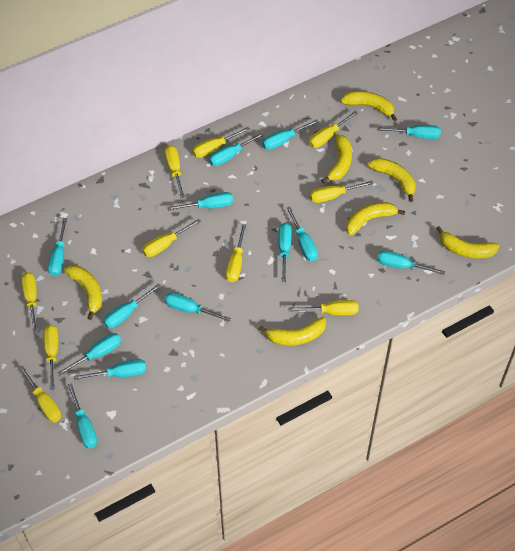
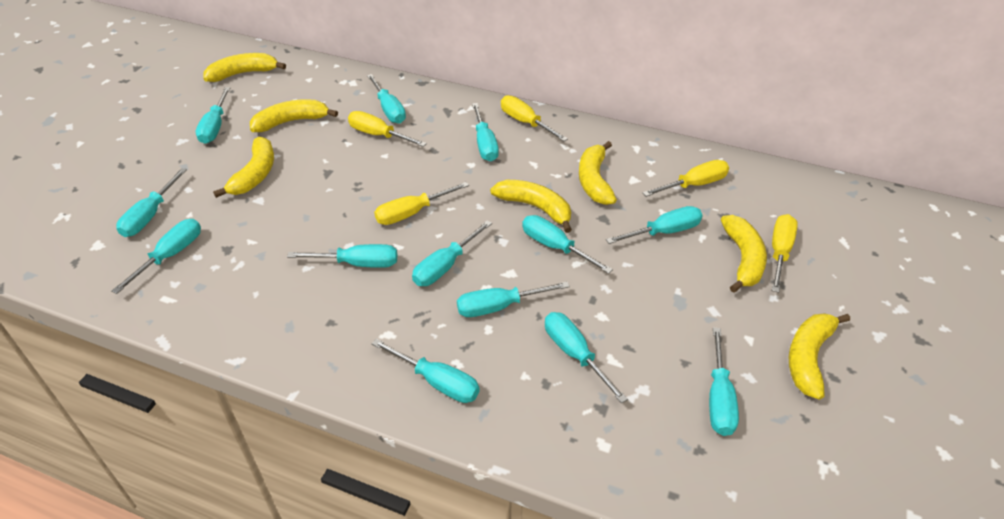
yellow screwdriver: 10 -> 5

